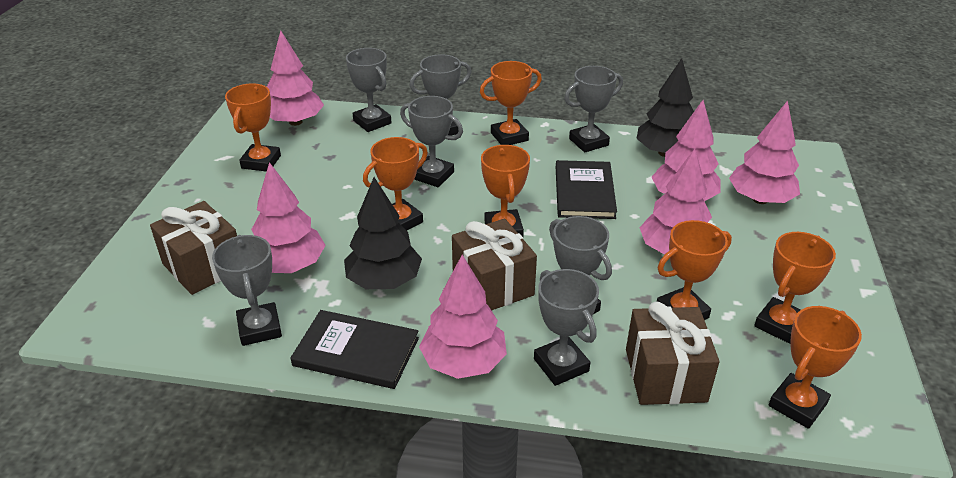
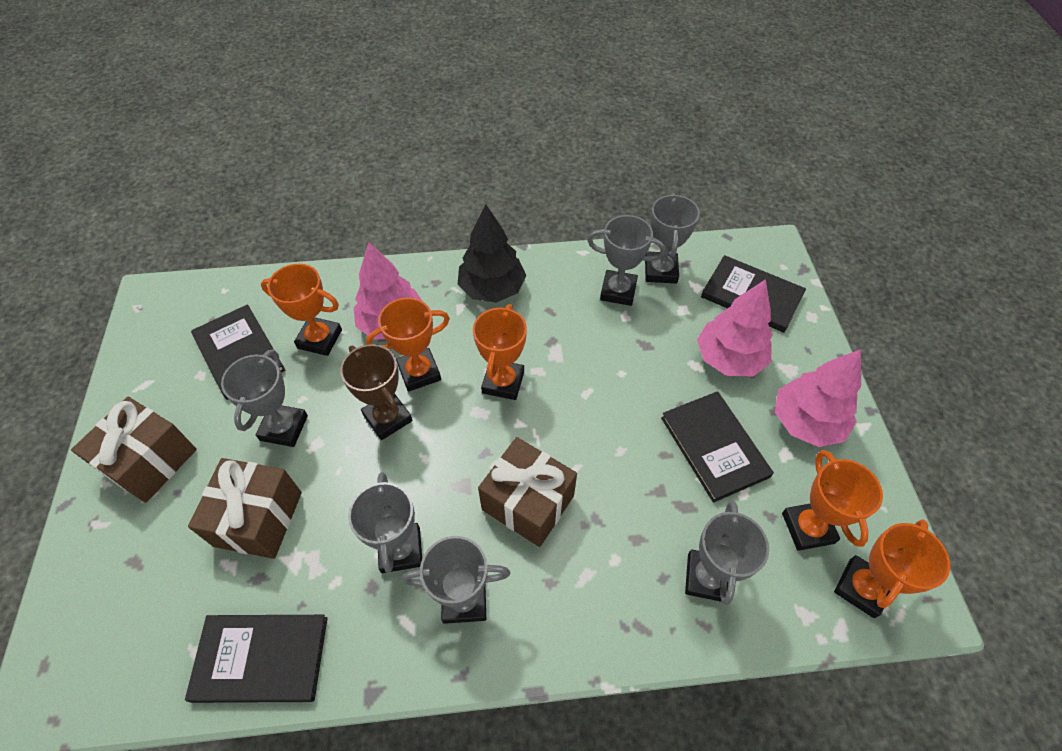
black book: 2 -> 4
black tree: 2 -> 1
brown trophy: 0 -> 1
grey trophy: 7 -> 6
orange trophy: 7 -> 5
pink tree: 6 -> 3

